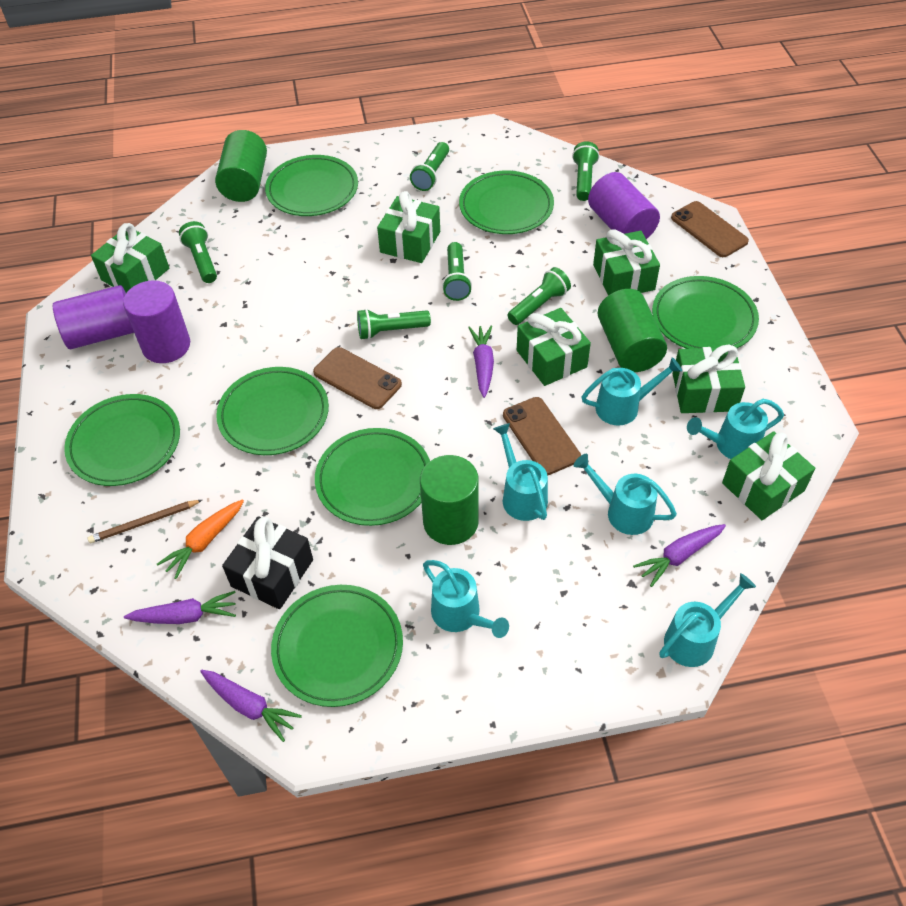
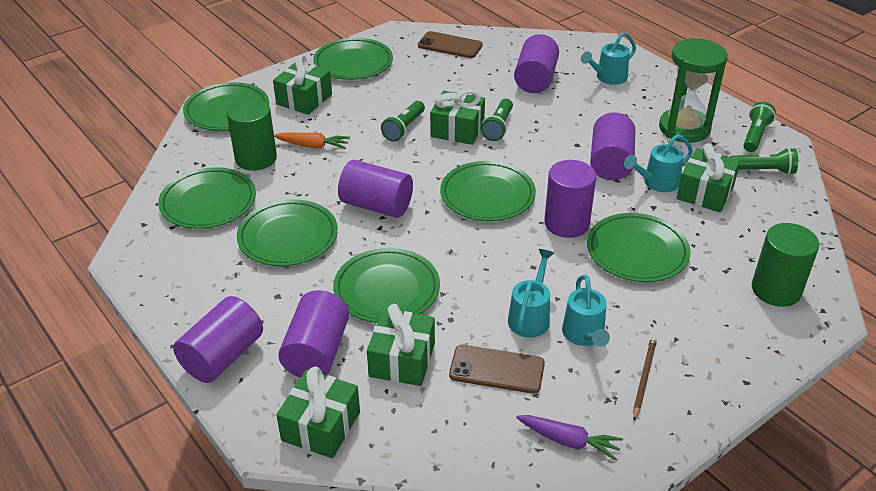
black gift: 1 -> 0
brown phone: 3 -> 2
green cylinder: 3 -> 2
green flashlight: 6 -> 4
green gift: 6 -> 5
green hourglass: 0 -> 1
purple carrot: 4 -> 1
purple cylinder: 3 -> 6
turquoise watering can: 6 -> 4

